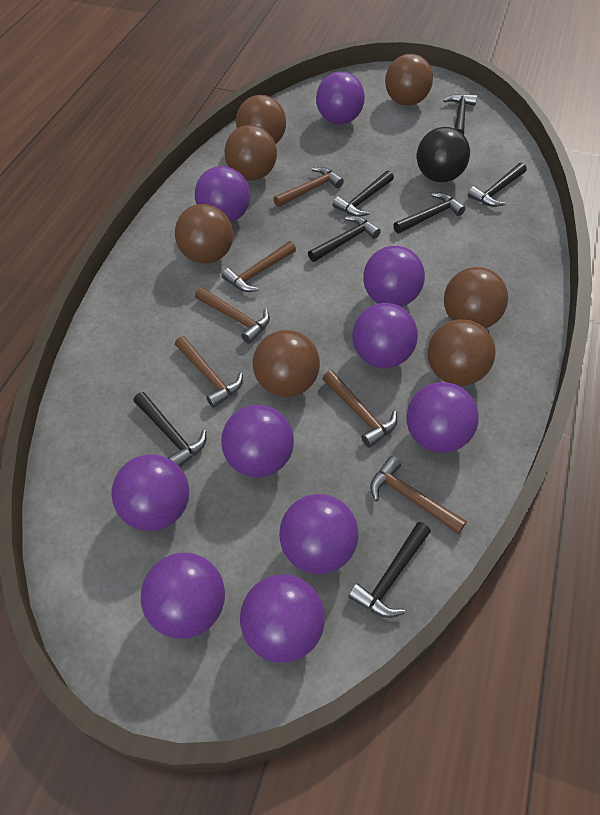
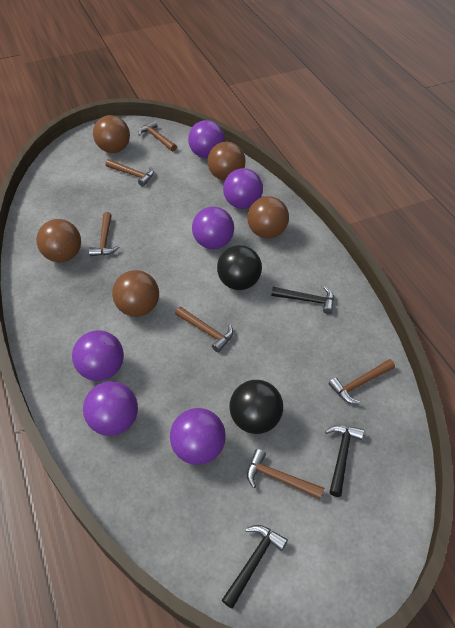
black ball: 1 -> 2
black hammer: 7 -> 3
brown ball: 7 -> 5
purple ball: 10 -> 6

